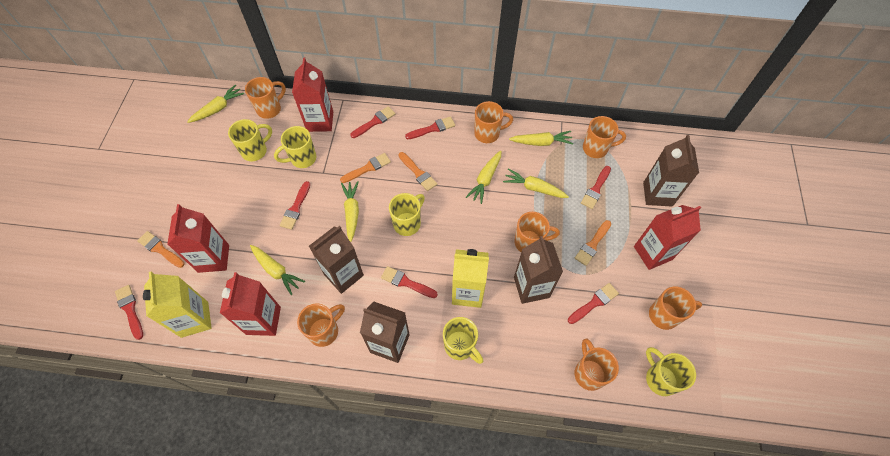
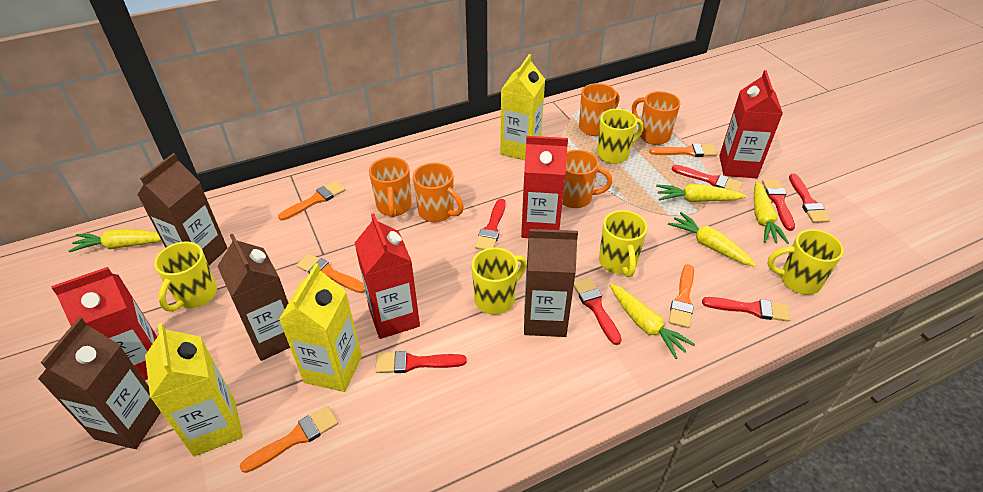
orange brush: 4 -> 5
orange mug: 7 -> 5
yellow carrot: 6 -> 5
yellow carton: 2 -> 3

